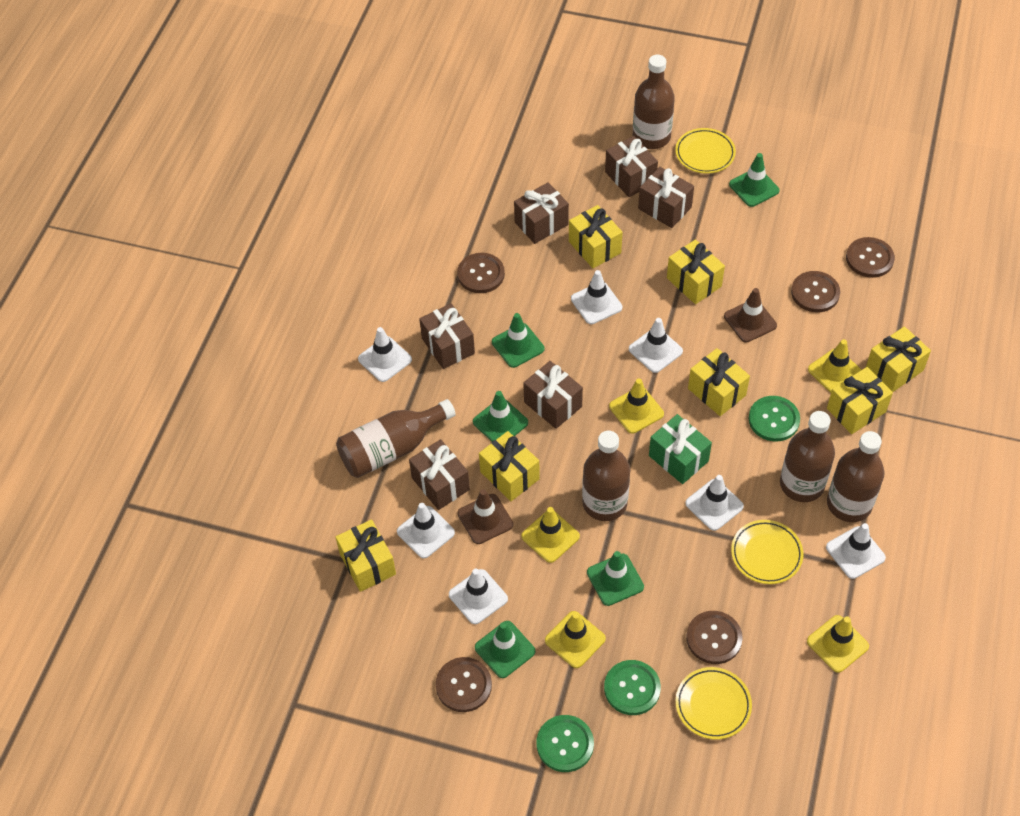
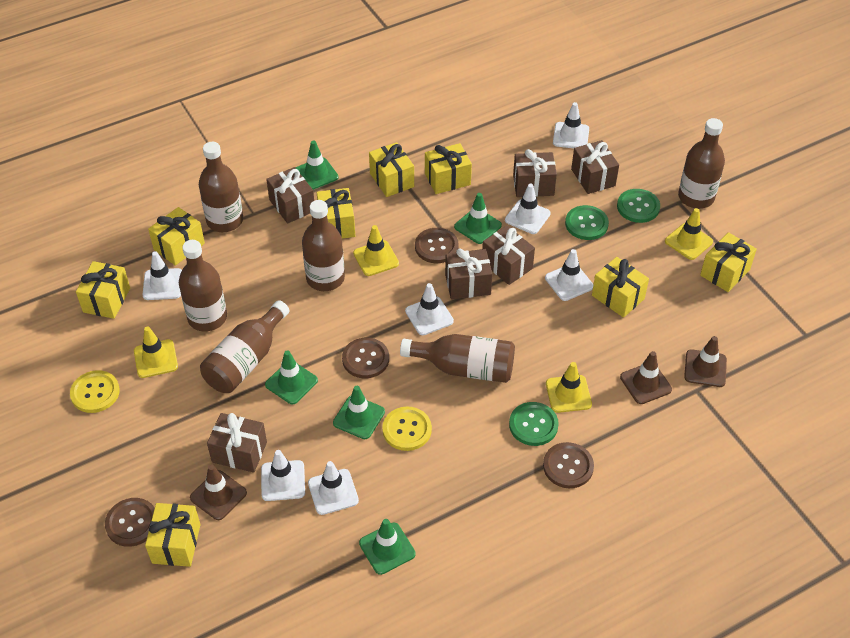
brown bottle: 5 -> 6
brown button: 5 -> 4
brown traffic cone: 2 -> 3
green gift: 1 -> 0
yellow button: 0 -> 2
yellow gift: 7 -> 8
yellow plate: 3 -> 0
yellow traffic cone: 5 -> 4

